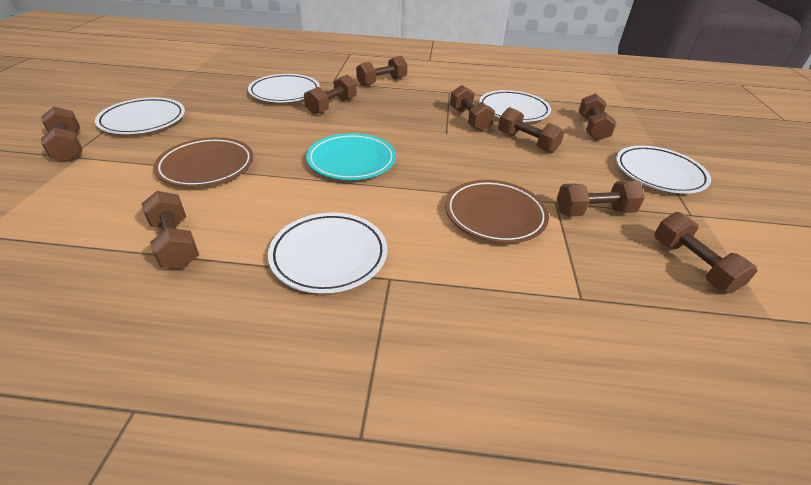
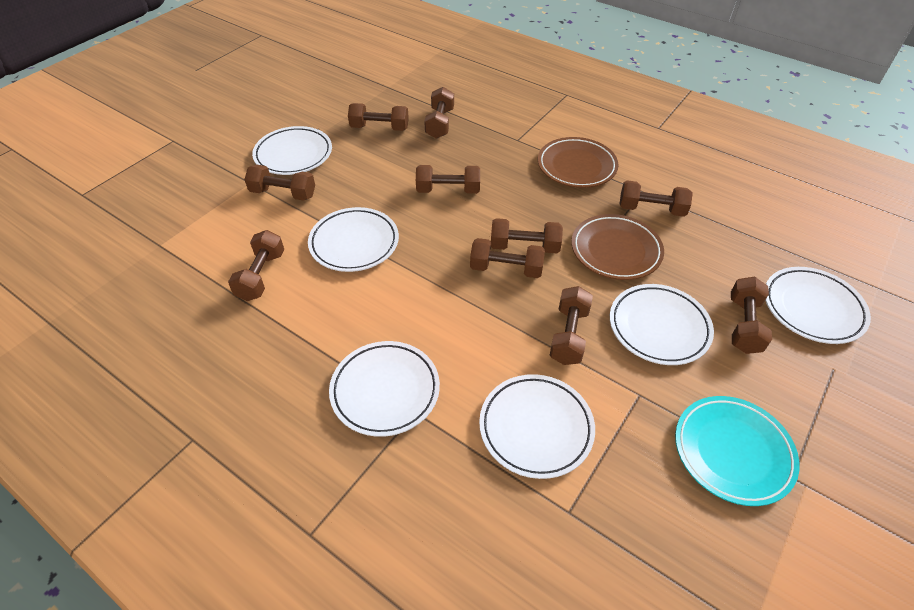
brown dumbbell: 9 -> 10
white plate: 5 -> 6

